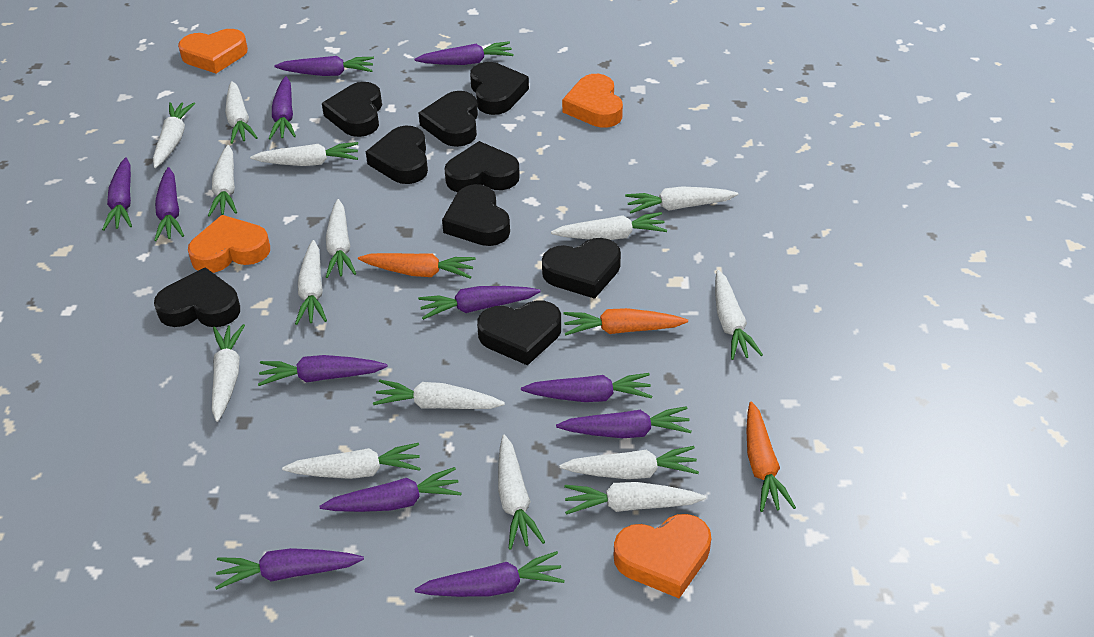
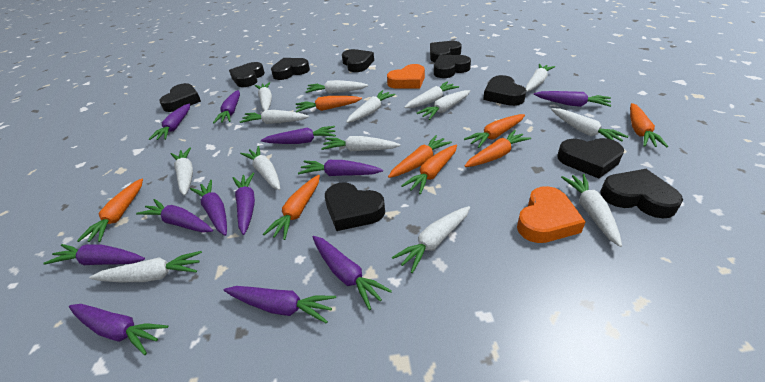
black heart: 9 -> 10
orange carrot: 3 -> 8
orange heart: 4 -> 2
white carrot: 15 -> 14

